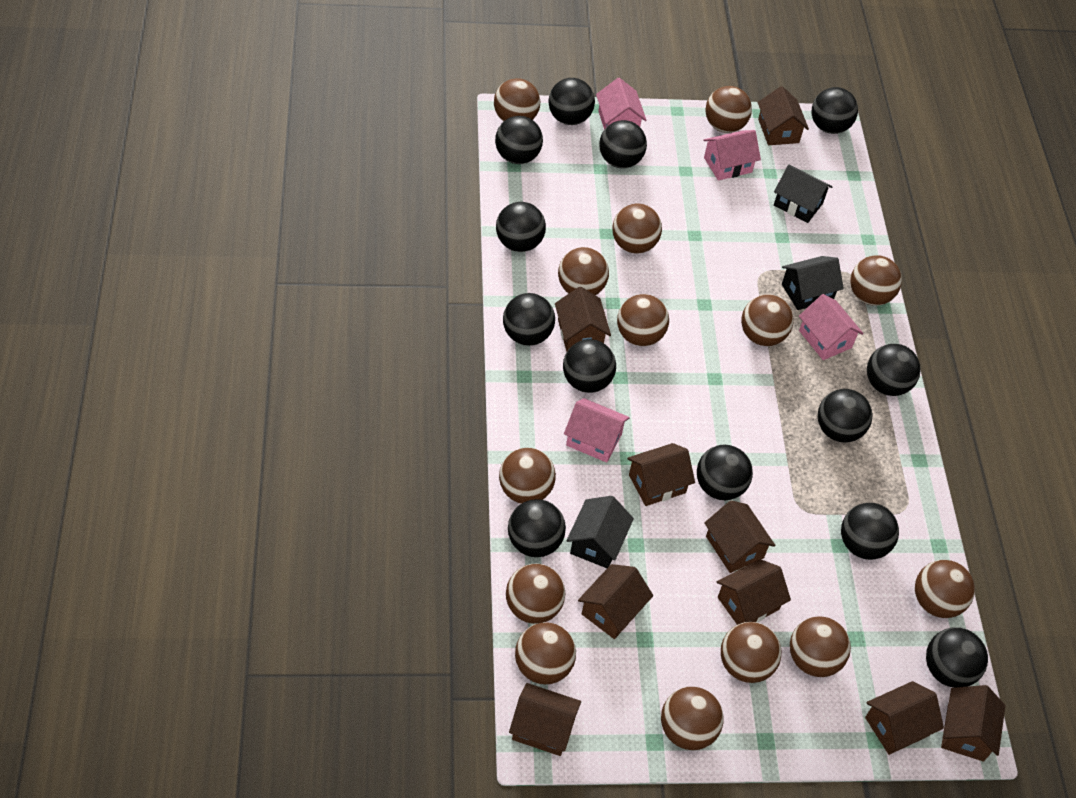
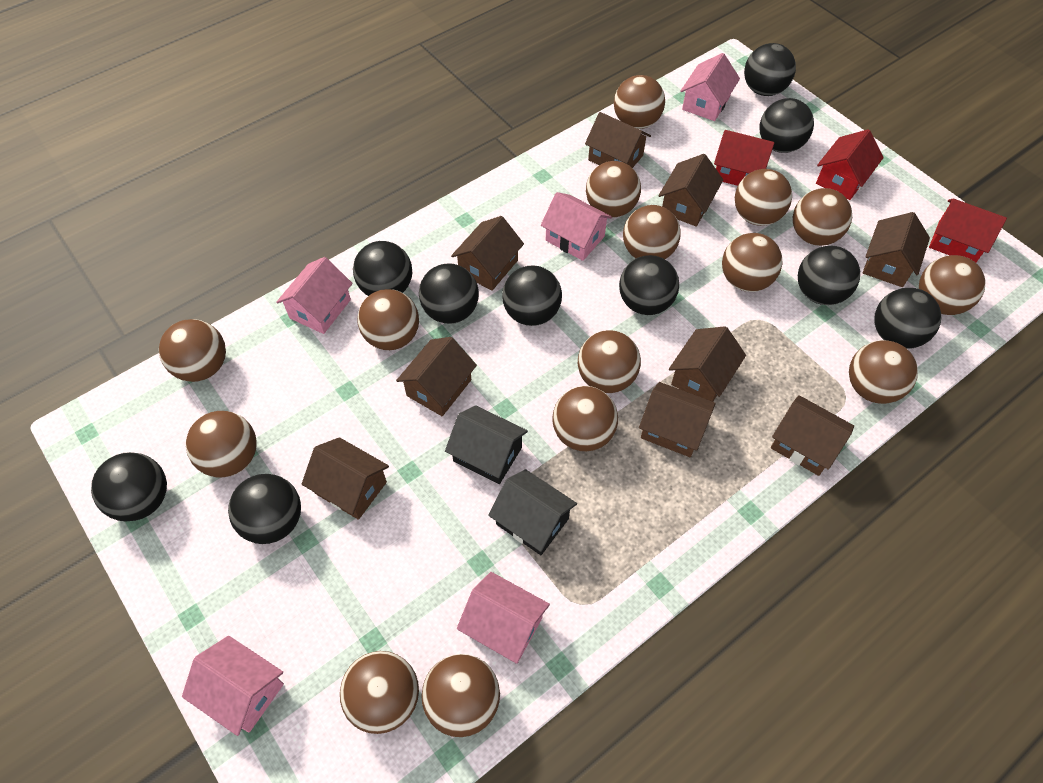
black ball: 13 -> 10
black house: 3 -> 2
brown ball: 14 -> 15
pink house: 4 -> 5
red house: 0 -> 3

